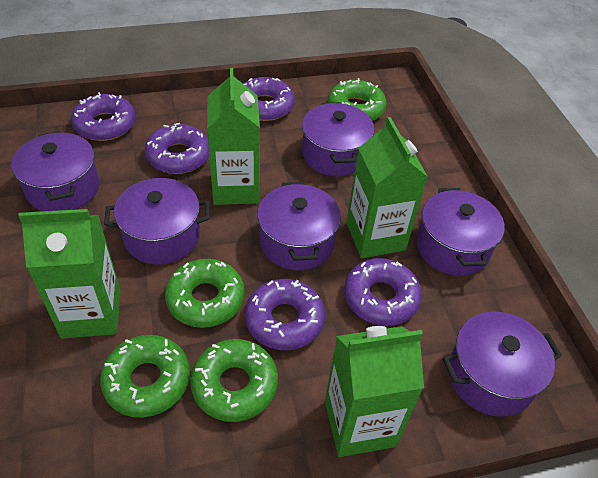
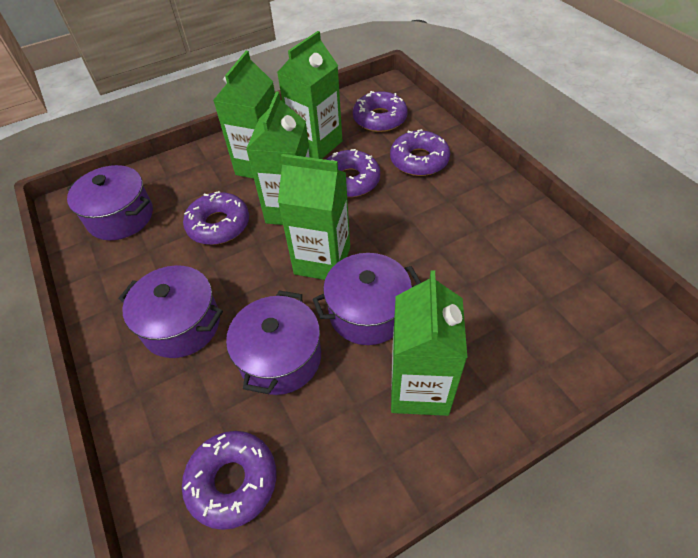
green carton: 4 -> 5
green donut: 4 -> 0
purple pot: 6 -> 4

